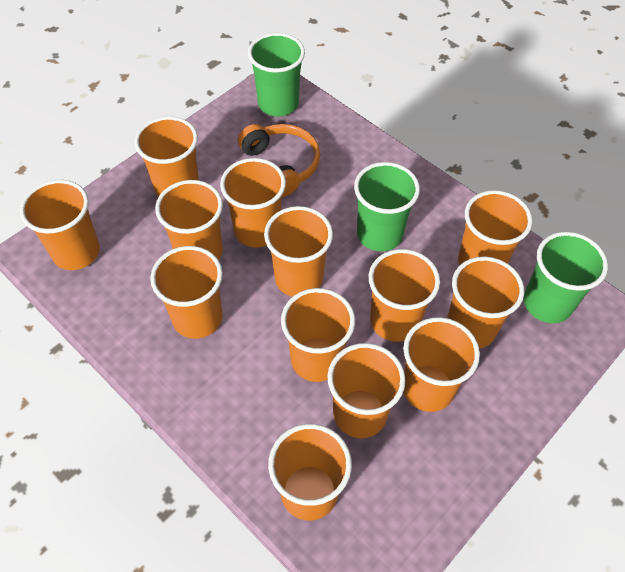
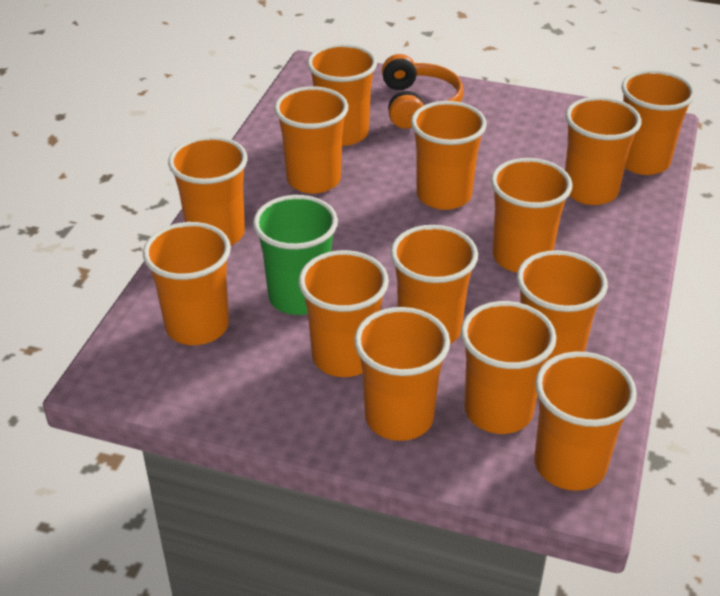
green cup: 3 -> 1
orange cup: 13 -> 14

